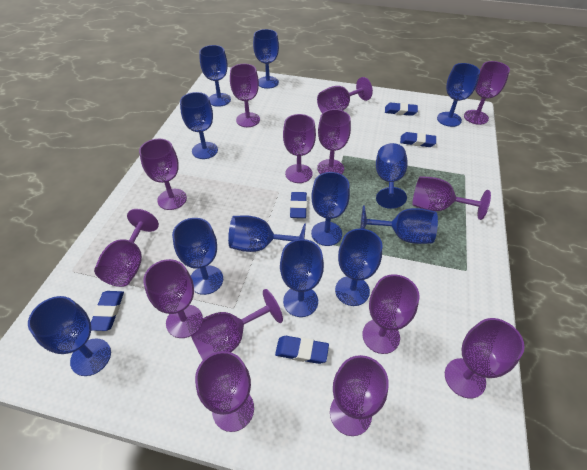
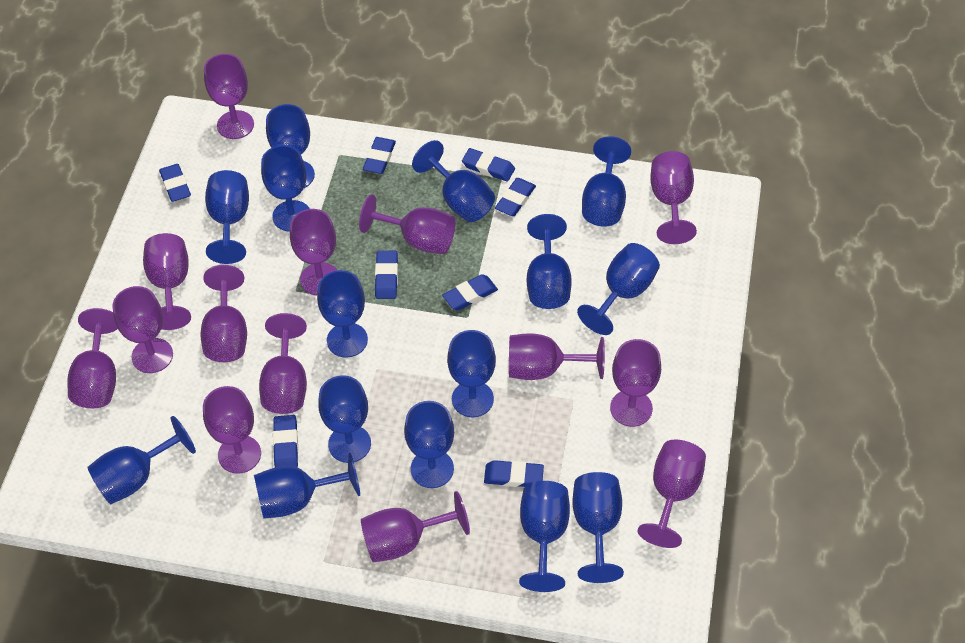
blue eraser: 5 -> 8
blue goblet: 12 -> 15

